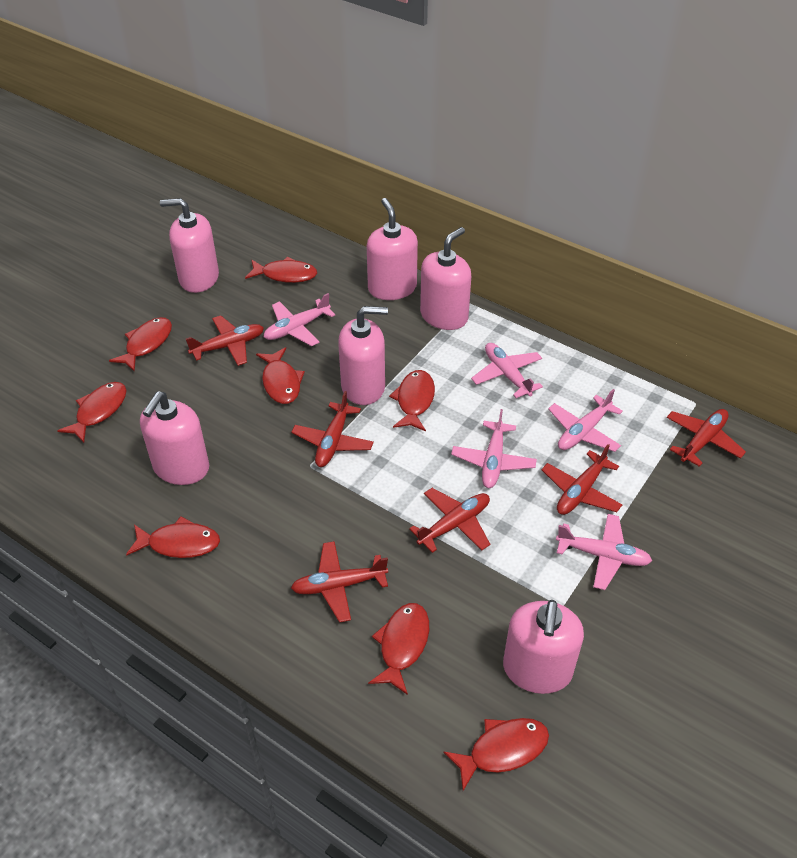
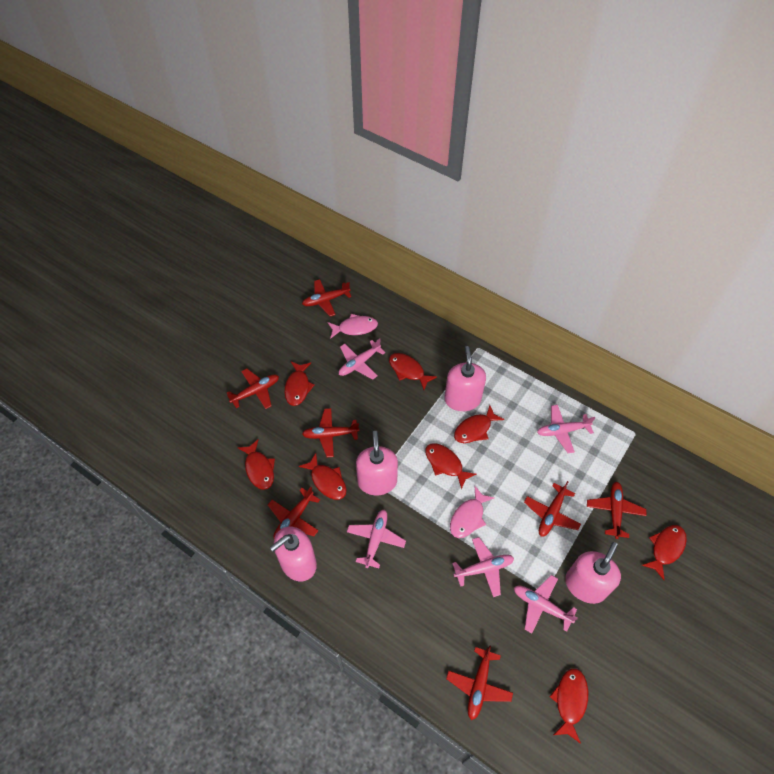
pink fish: 0 -> 2
pink soap dispenser: 6 -> 4
red plane: 6 -> 7

